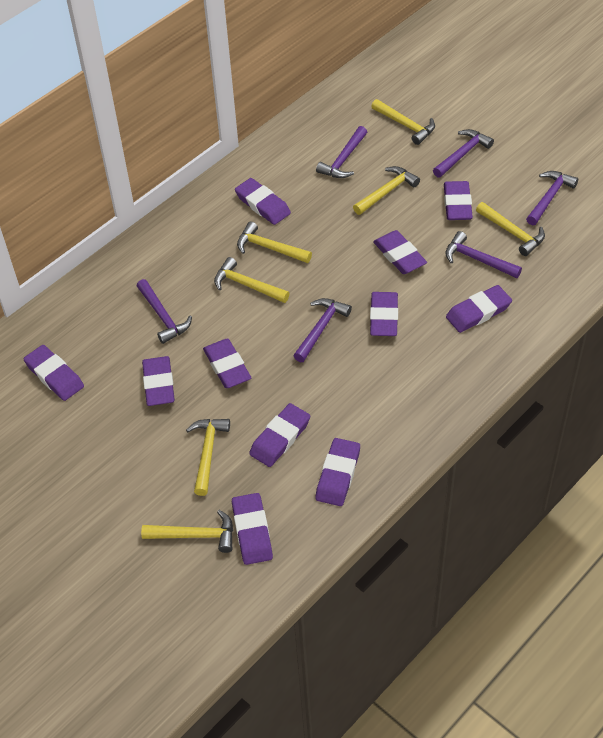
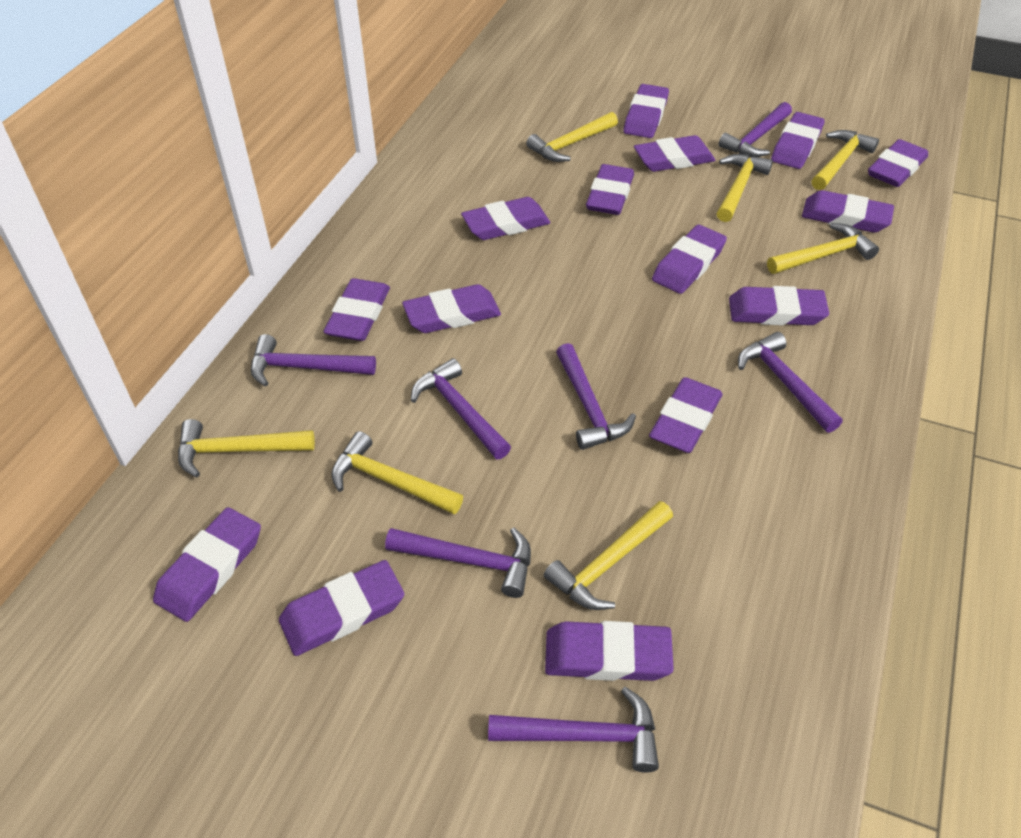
purple eraser: 11 -> 15
purple hammer: 6 -> 7

